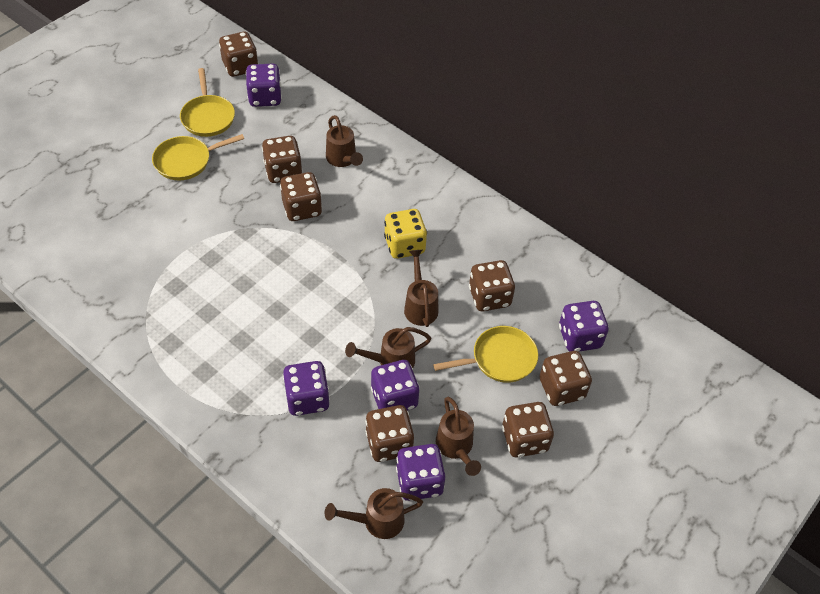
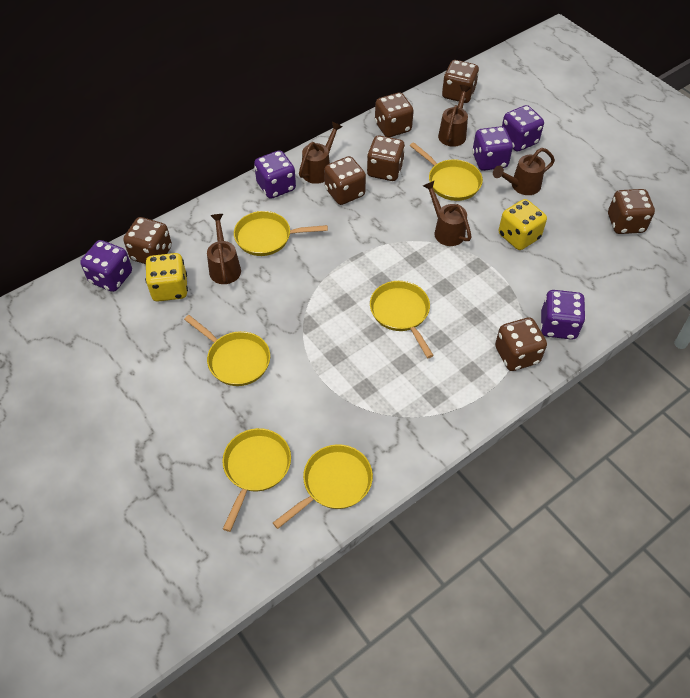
yellow dice: 1 -> 2
yellow pan: 3 -> 6

